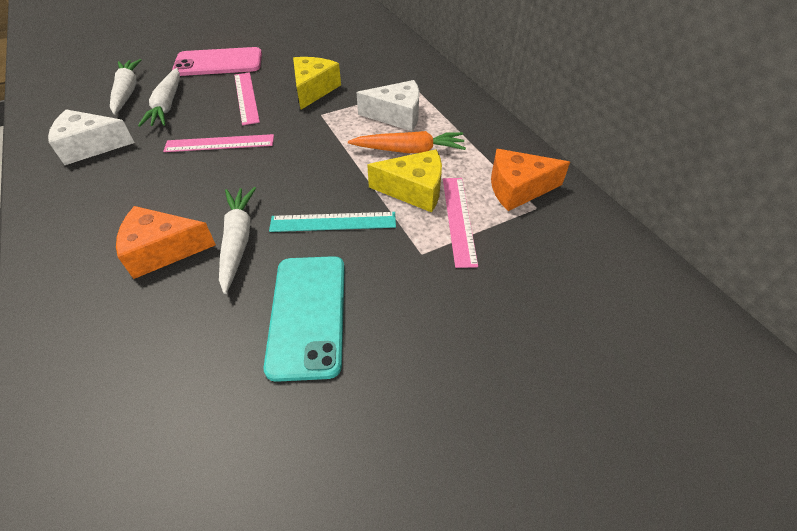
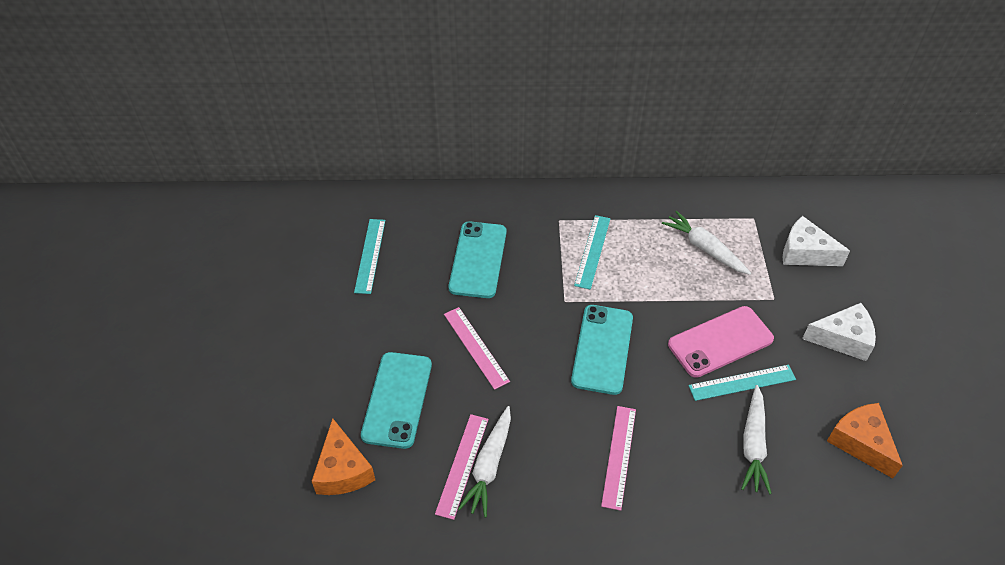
orange carrot: 1 -> 0
turquoise phone: 1 -> 3
turquoise ruler: 1 -> 3
yellow cheese: 2 -> 0

